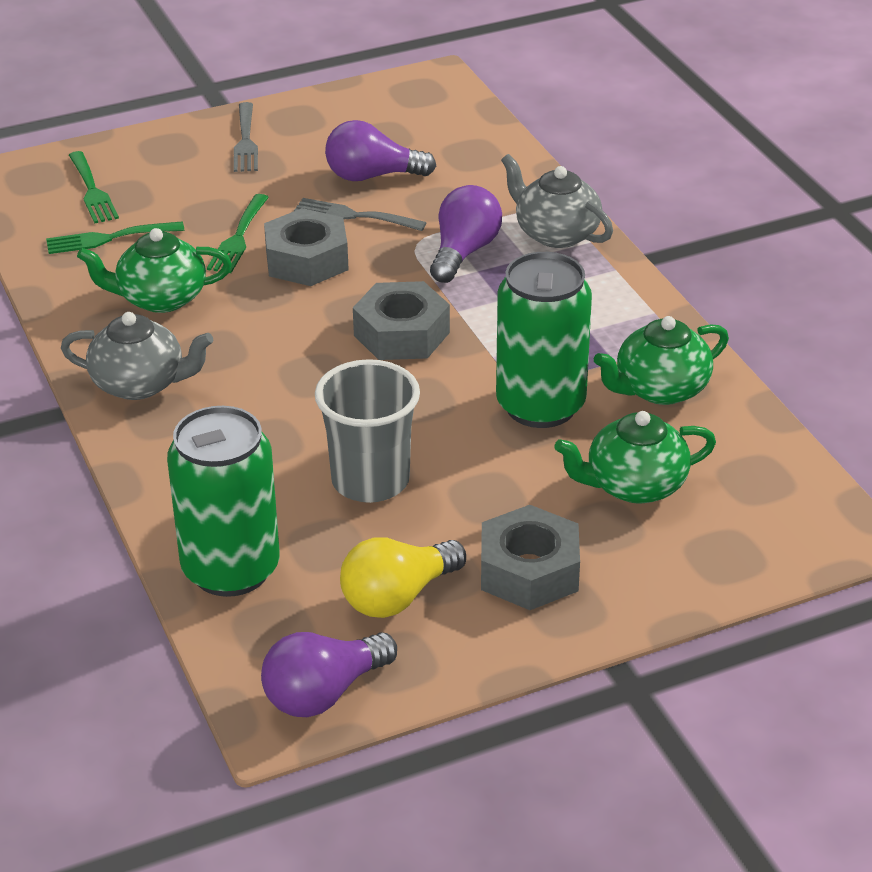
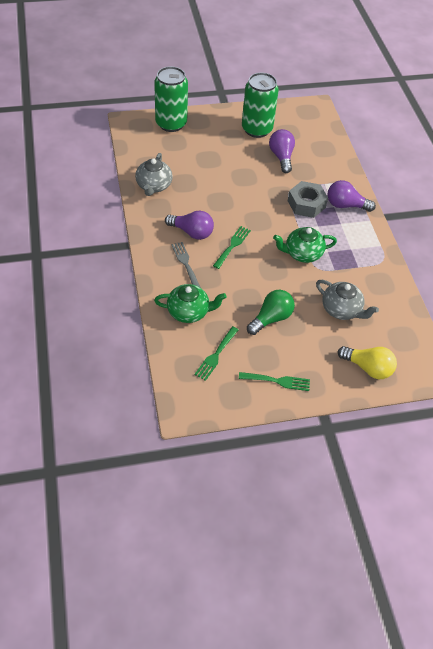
green light bulb: 0 -> 1
green teapot: 3 -> 2
grey cup: 1 -> 0
grey fork: 2 -> 1
grey nut: 3 -> 1

